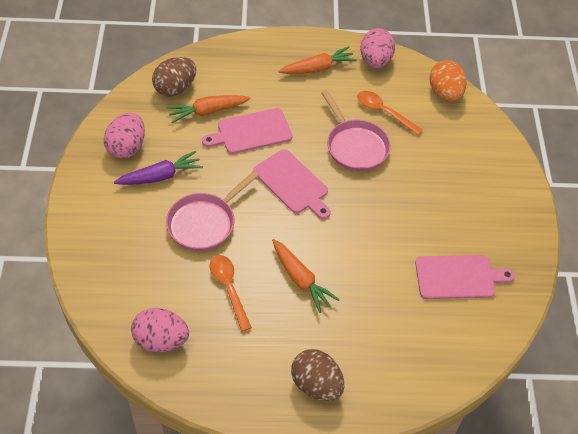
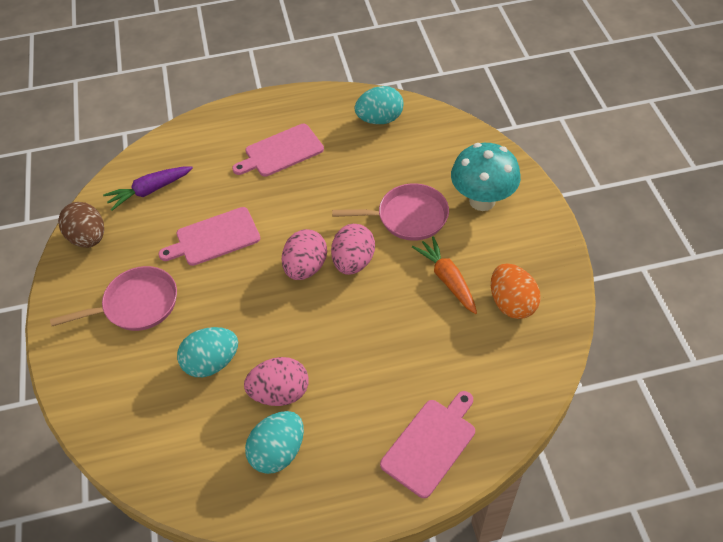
brown egg: 2 -> 1
orange carrot: 3 -> 1
orange spoon: 2 -> 0
turquoise egg: 0 -> 3
turquoise mushroom: 0 -> 1

